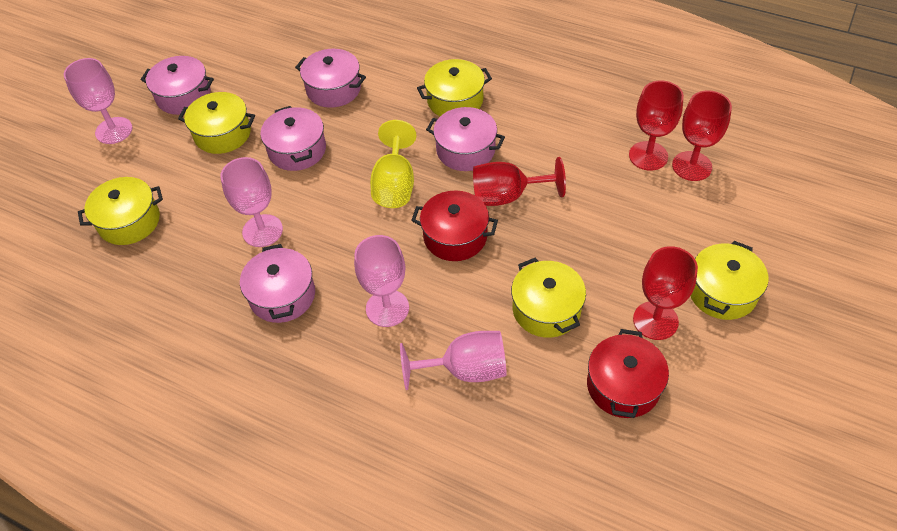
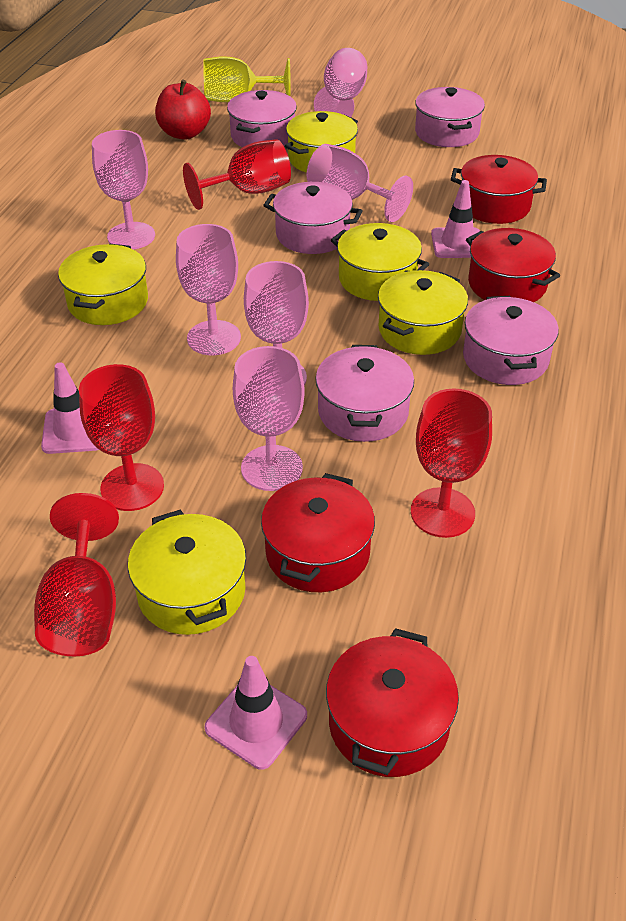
pink goblet: 4 -> 6
pink traffic cone: 0 -> 3
red apple: 0 -> 1
red pot: 2 -> 4

